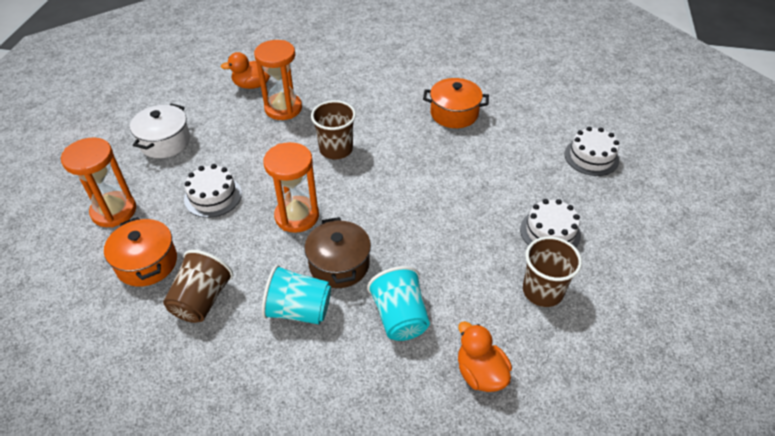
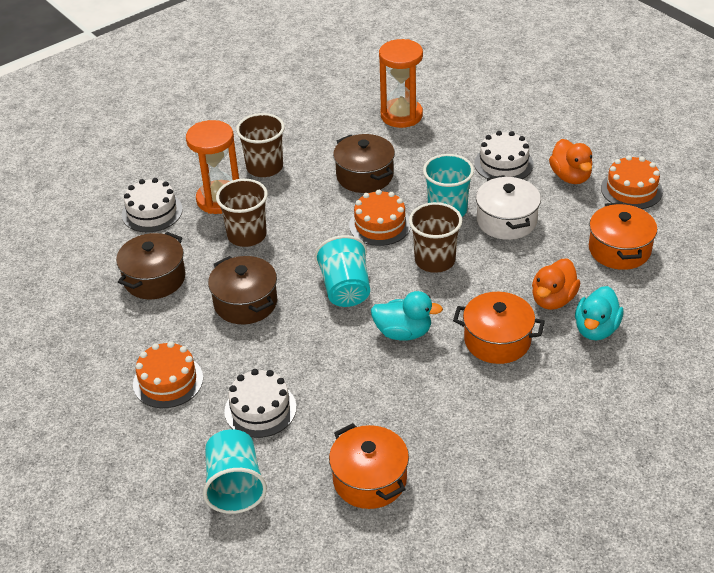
brown pot: 1 -> 3
orange cake: 0 -> 3
orange hourglass: 3 -> 2
orange pot: 2 -> 3
turquoise cup: 2 -> 3
turquoise duck: 0 -> 2

